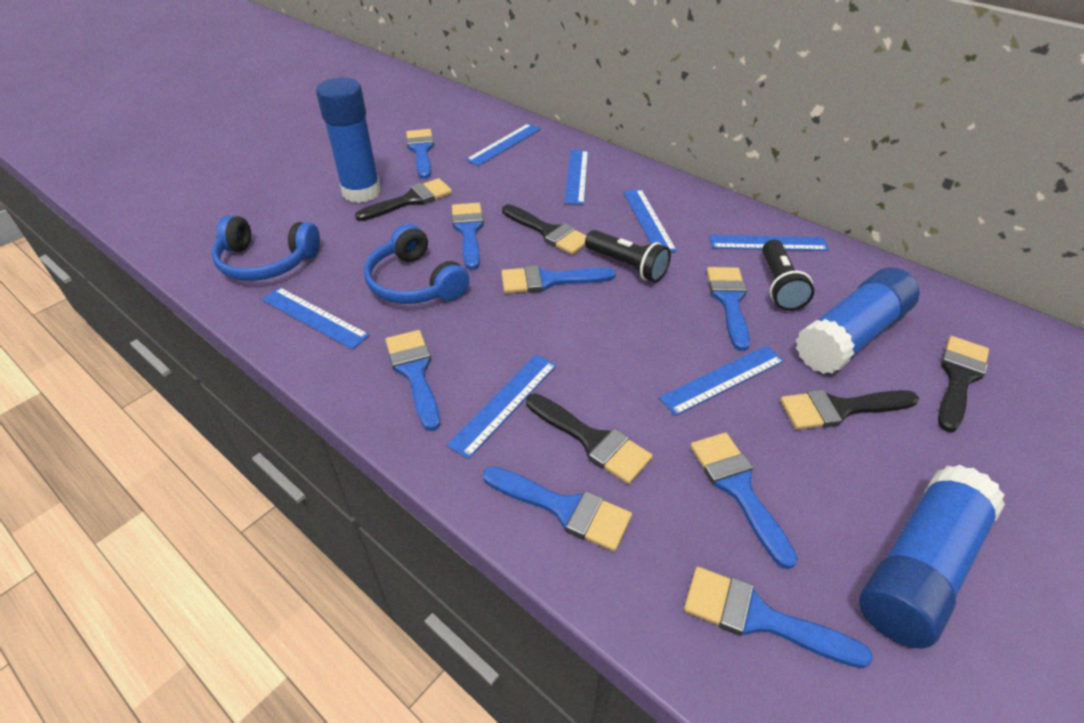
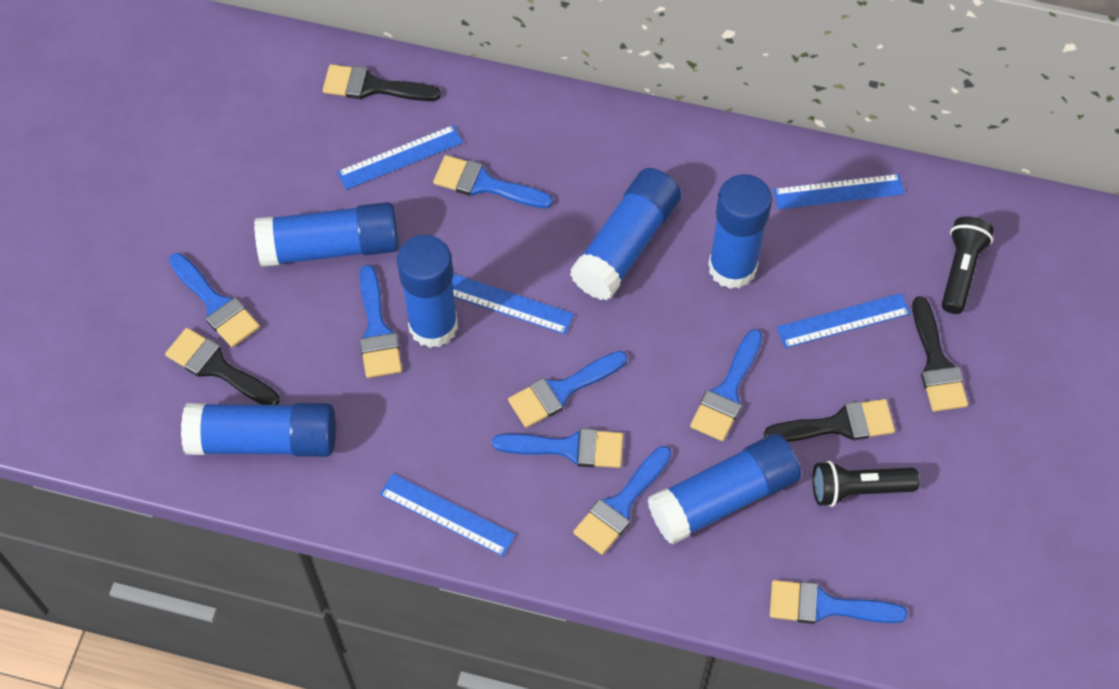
black brush: 5 -> 4
blue glue stick: 3 -> 6
blue headphones: 2 -> 0
blue ruler: 7 -> 5

